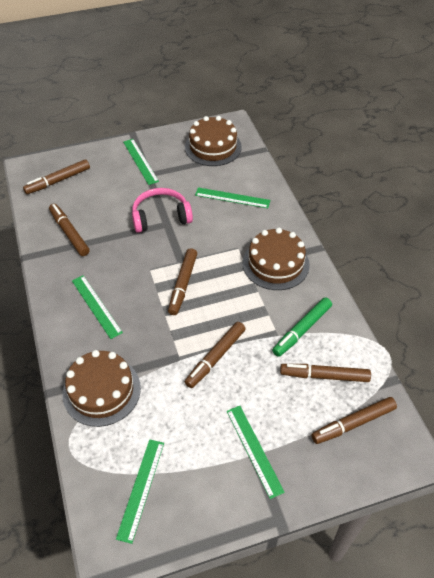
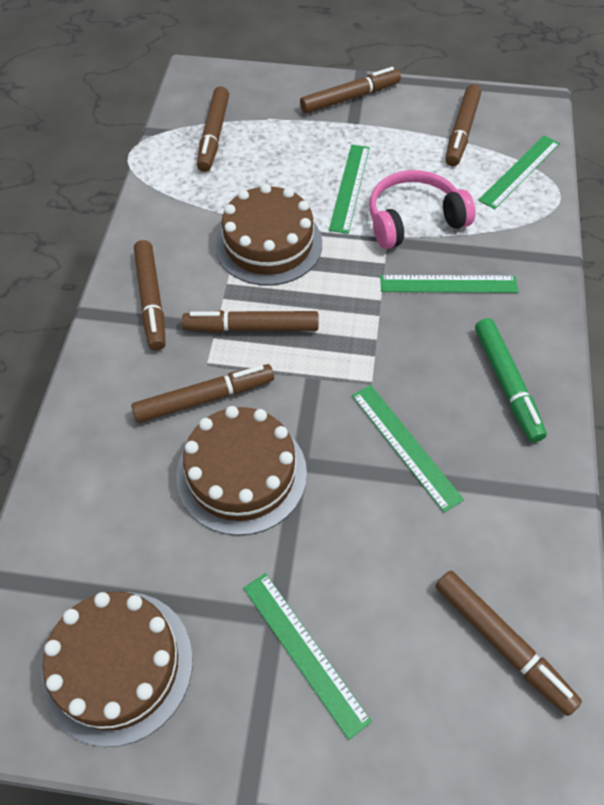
brown marker: 6 -> 7

